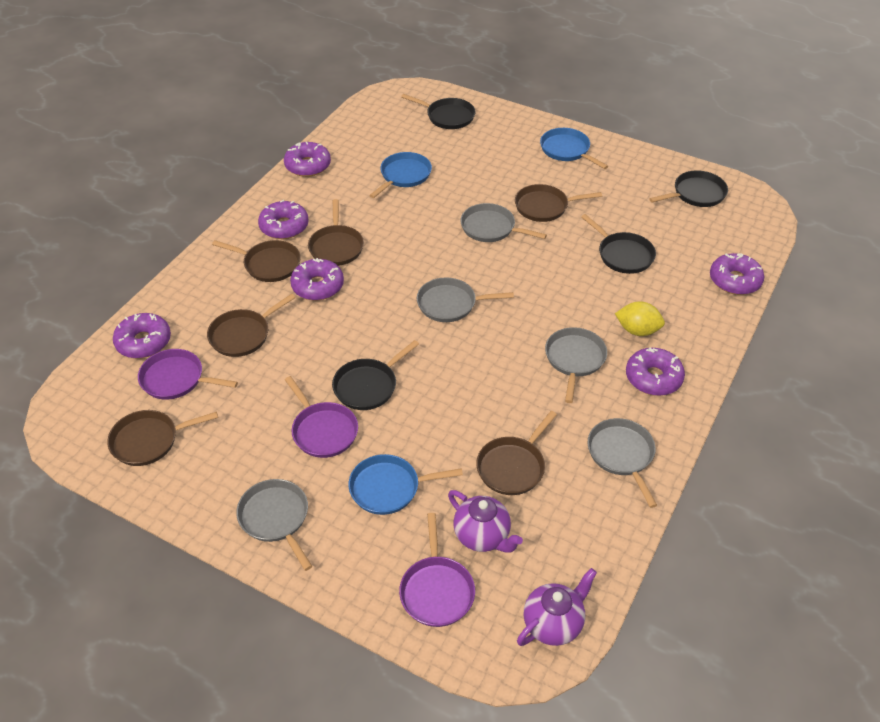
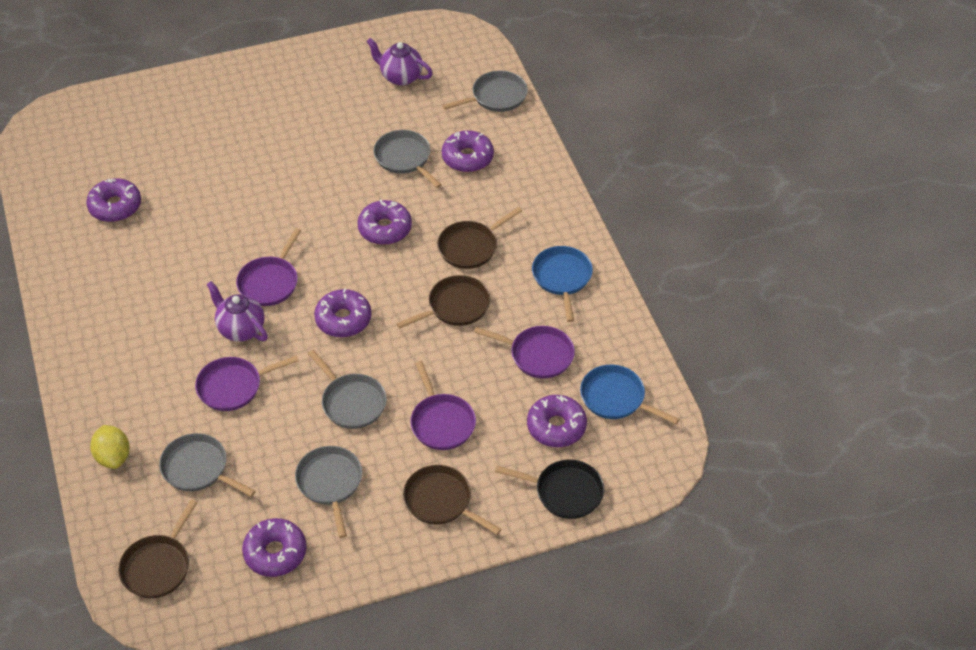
black pan: 4 -> 1
blue pan: 3 -> 2
brown pan: 6 -> 4
purple pan: 3 -> 4

